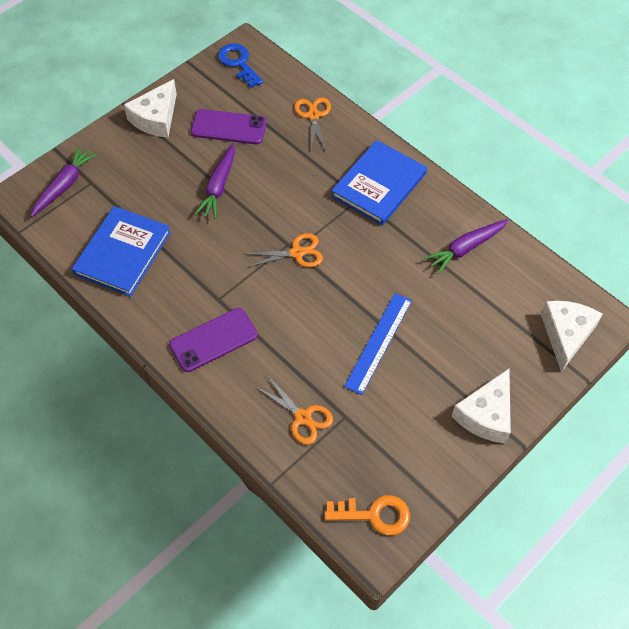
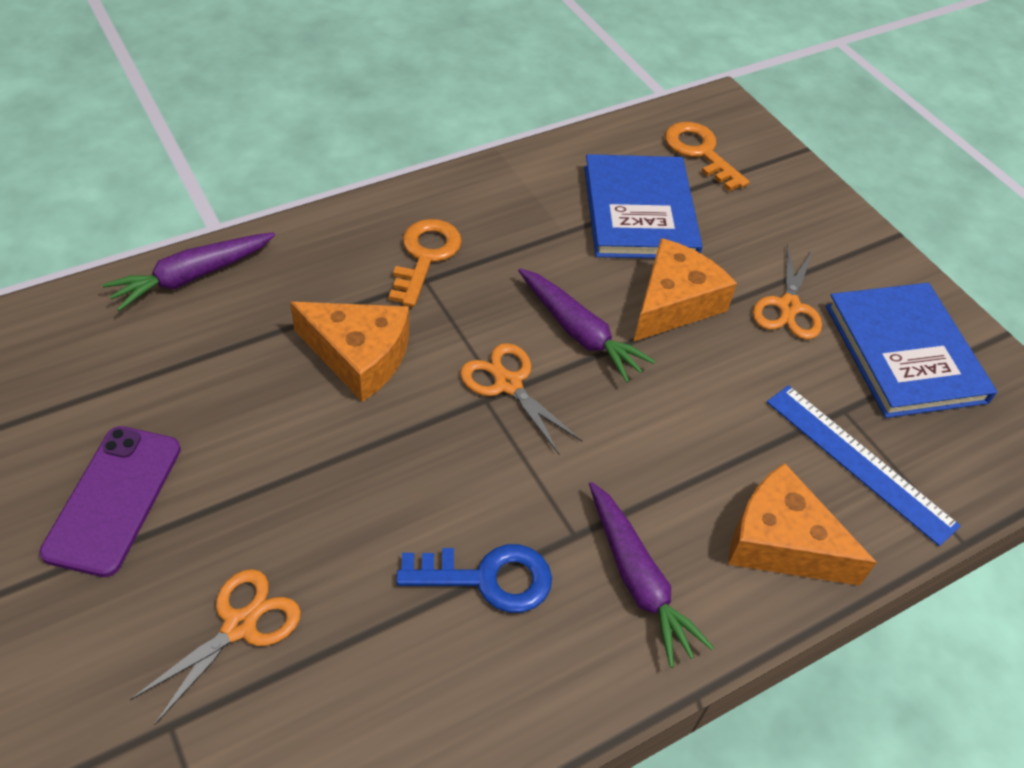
orange cheese: 0 -> 3
orange key: 1 -> 2
purple phone: 2 -> 1
white cheese: 3 -> 0

